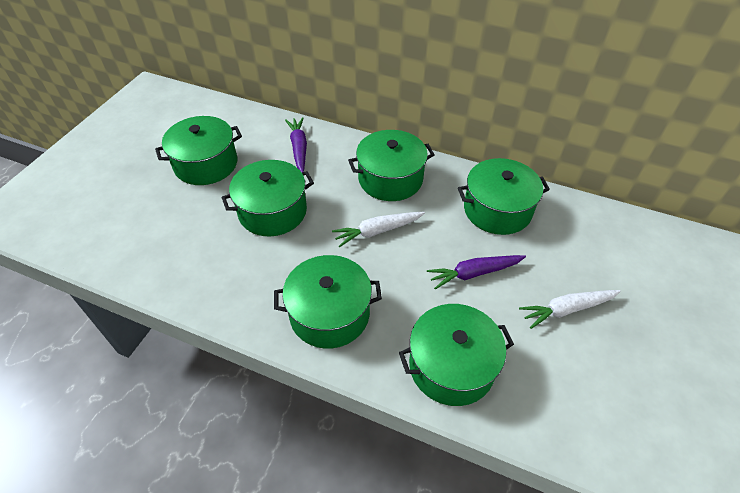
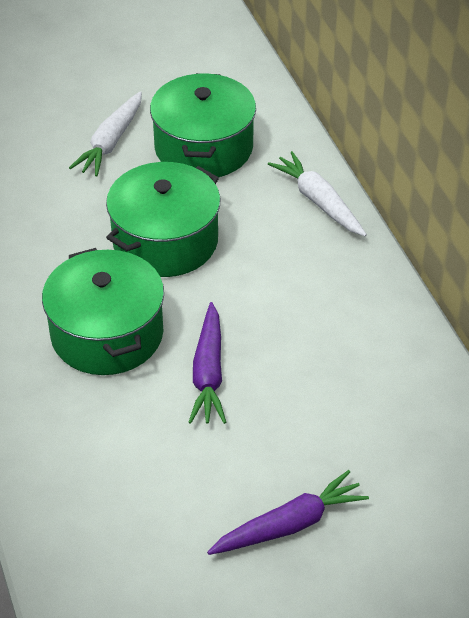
green pot: 6 -> 3

